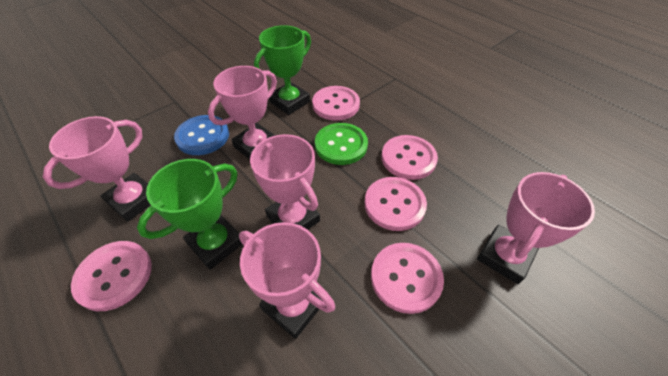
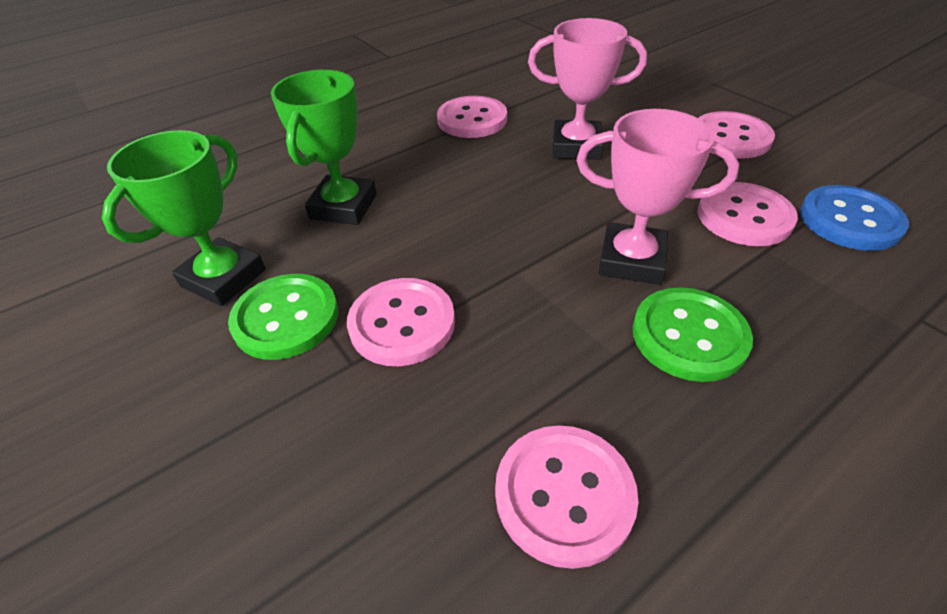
green button: 1 -> 2
pink trophy: 5 -> 2

